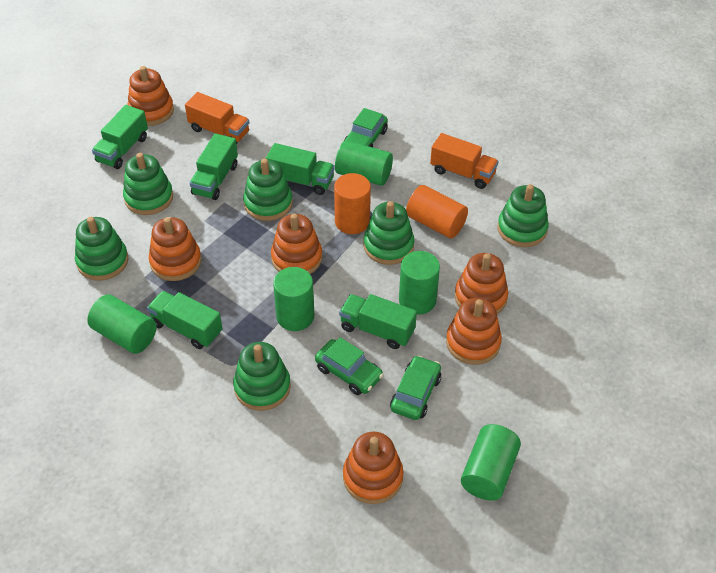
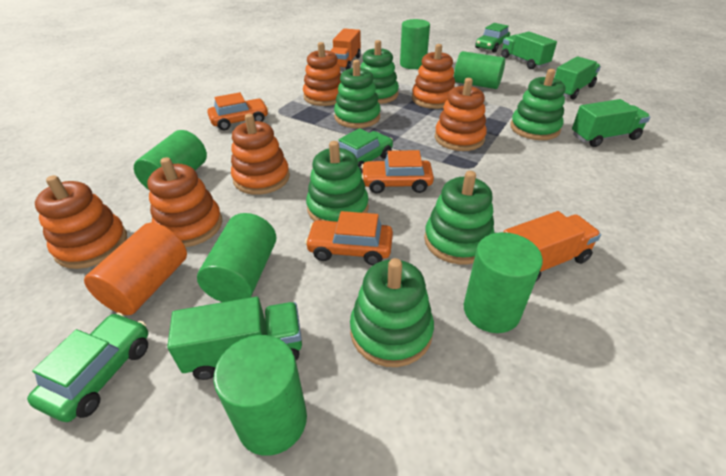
green cylinder: 5 -> 6
green truck: 5 -> 4
orange car: 0 -> 3
orange cylinder: 2 -> 1

